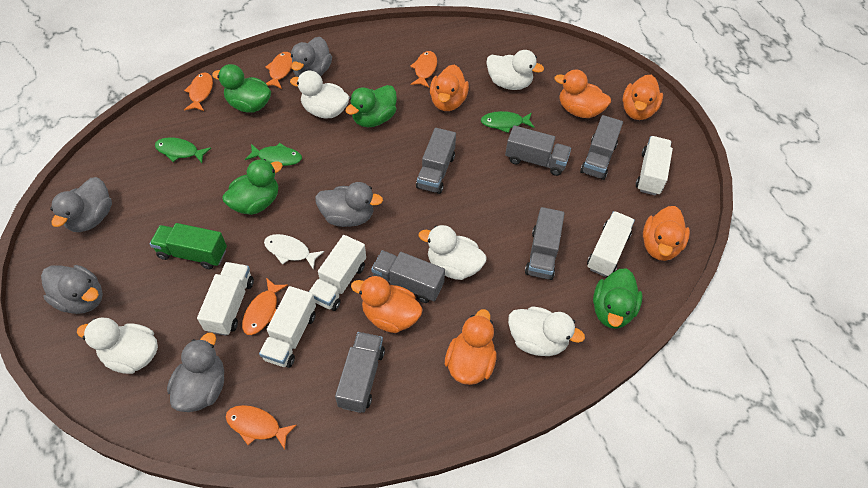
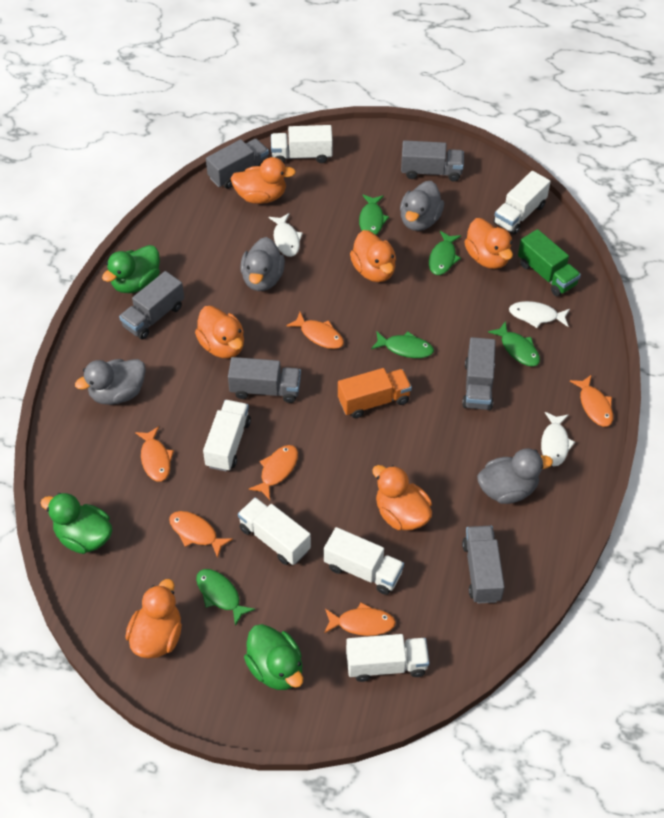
green duck: 4 -> 3
green fish: 3 -> 5
grey duck: 5 -> 4
orange fish: 5 -> 6
orange truck: 0 -> 1
white duck: 5 -> 0
white fish: 1 -> 3
white truck: 5 -> 6

